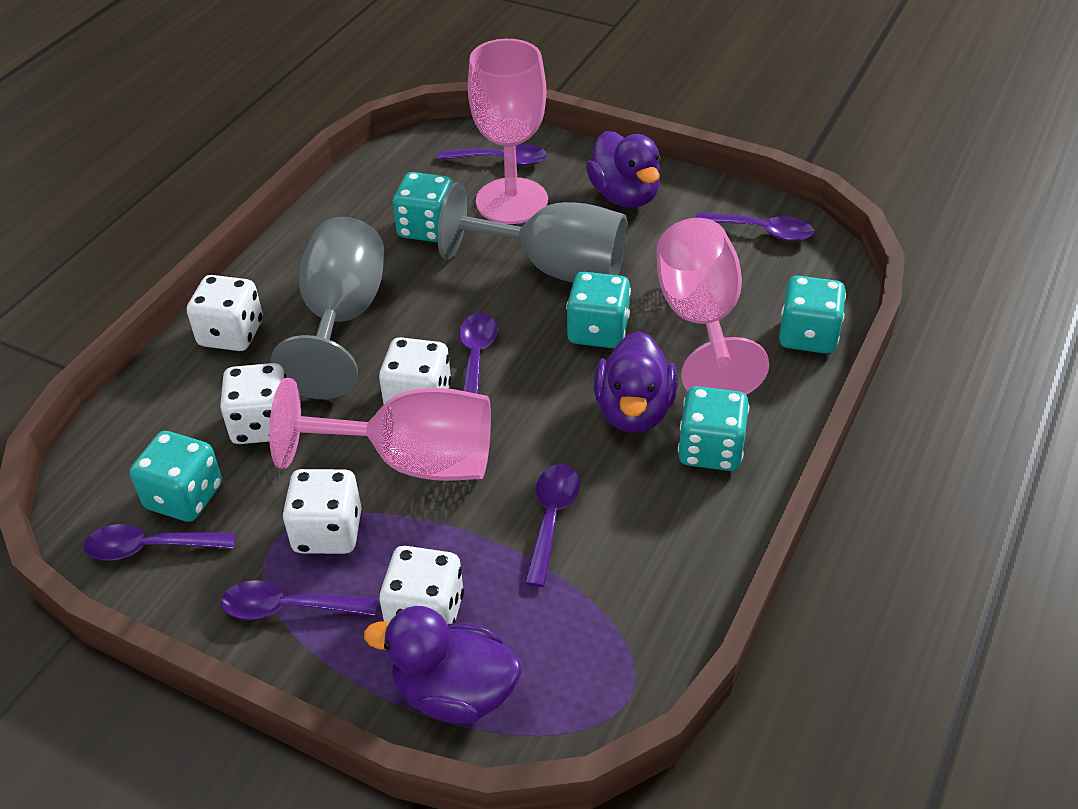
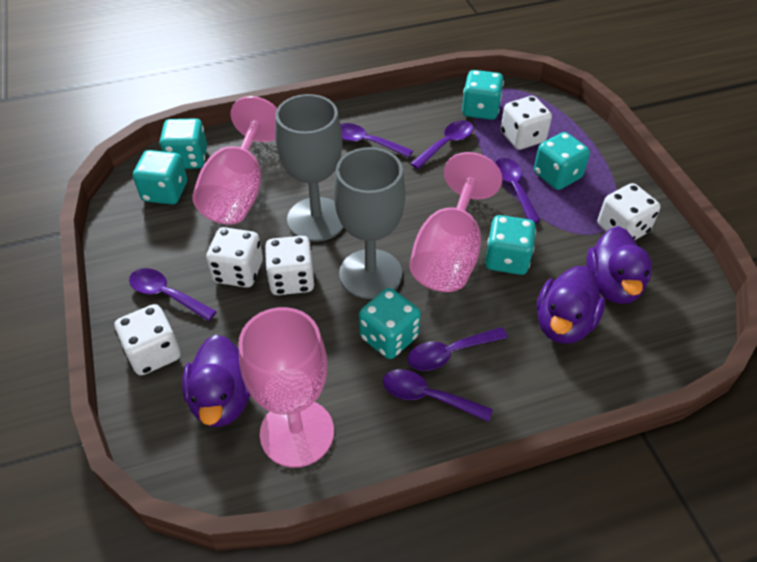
turquoise dice: 5 -> 6

